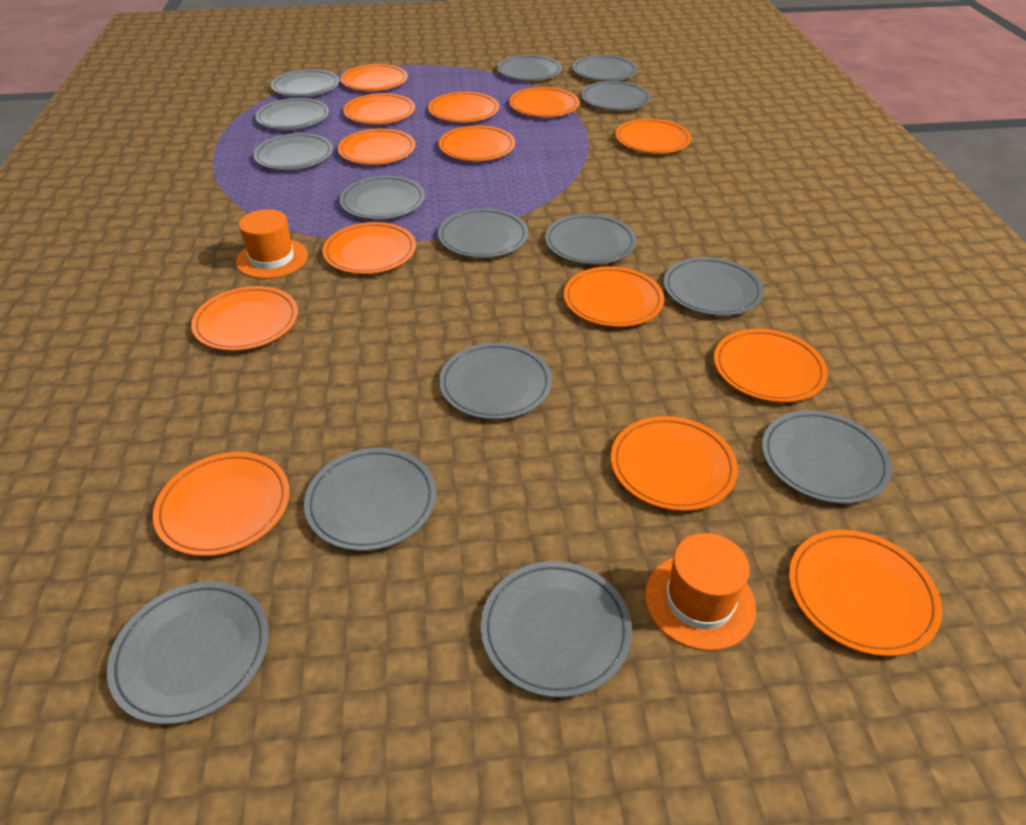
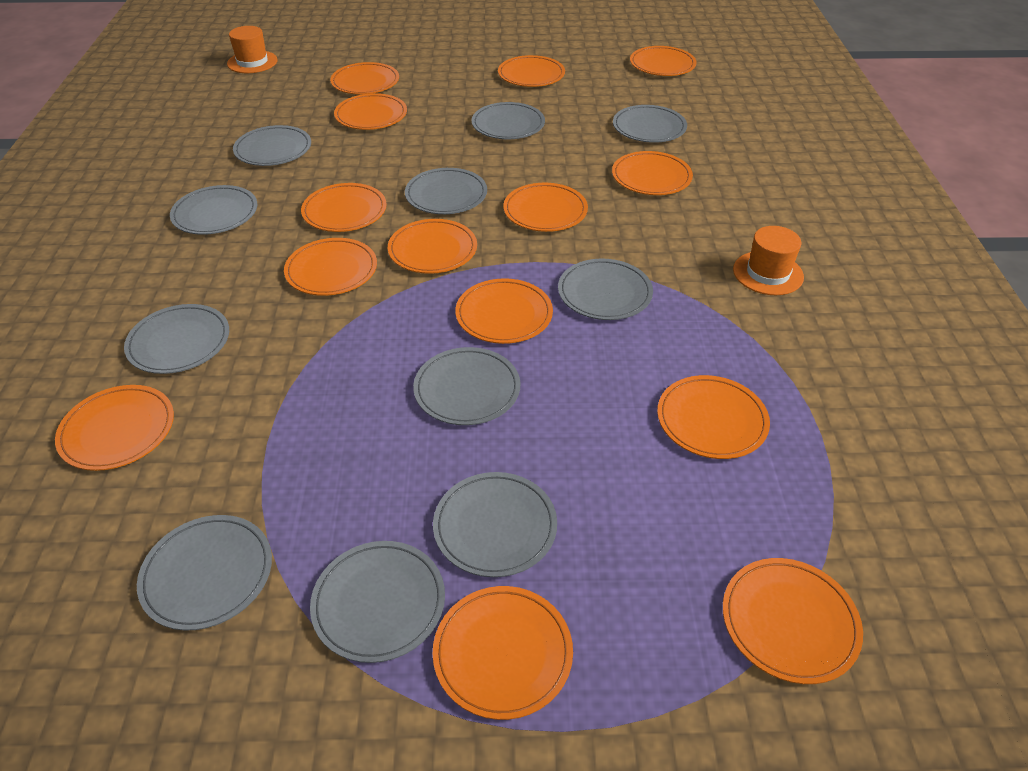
grey plate: 15 -> 11

